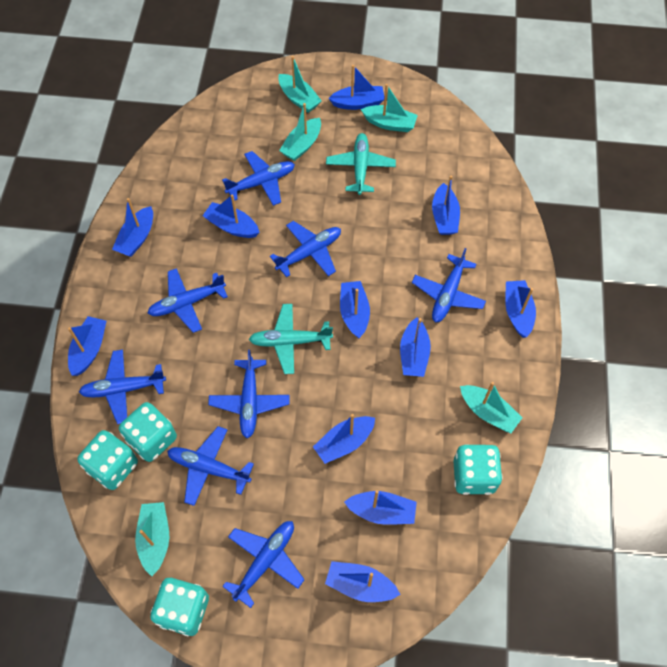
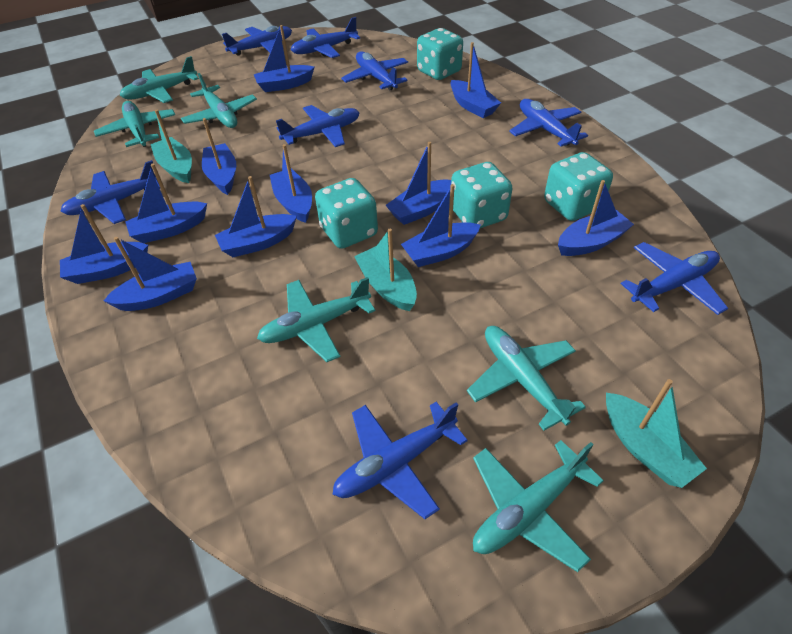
turquoise boat: 5 -> 3
turquoise plane: 2 -> 6

